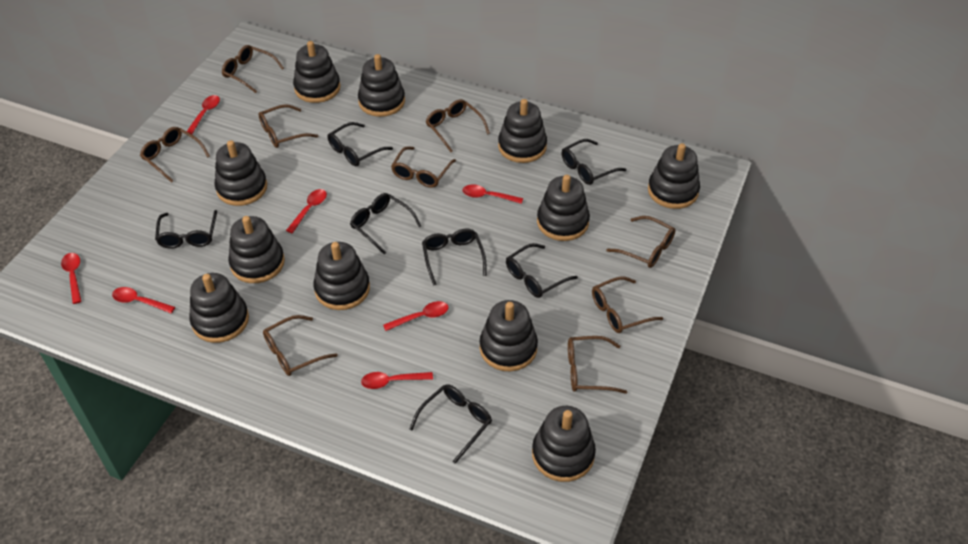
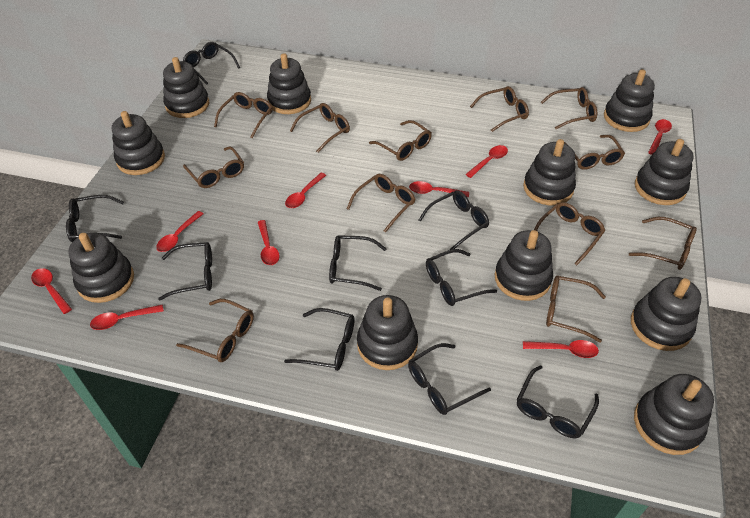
black glasses: 7 -> 9
brown glasses: 9 -> 12
red spoon: 7 -> 9

